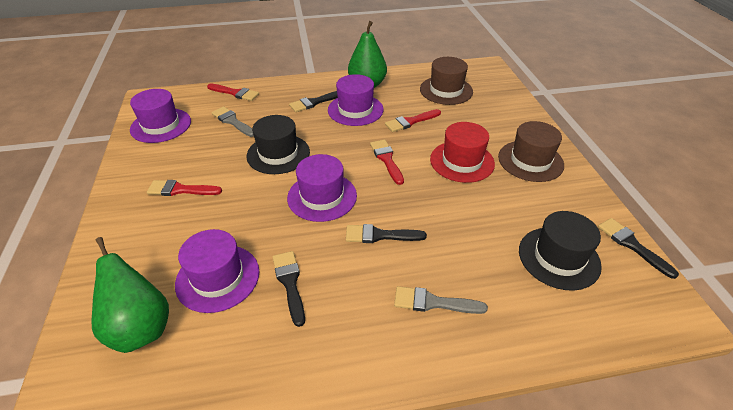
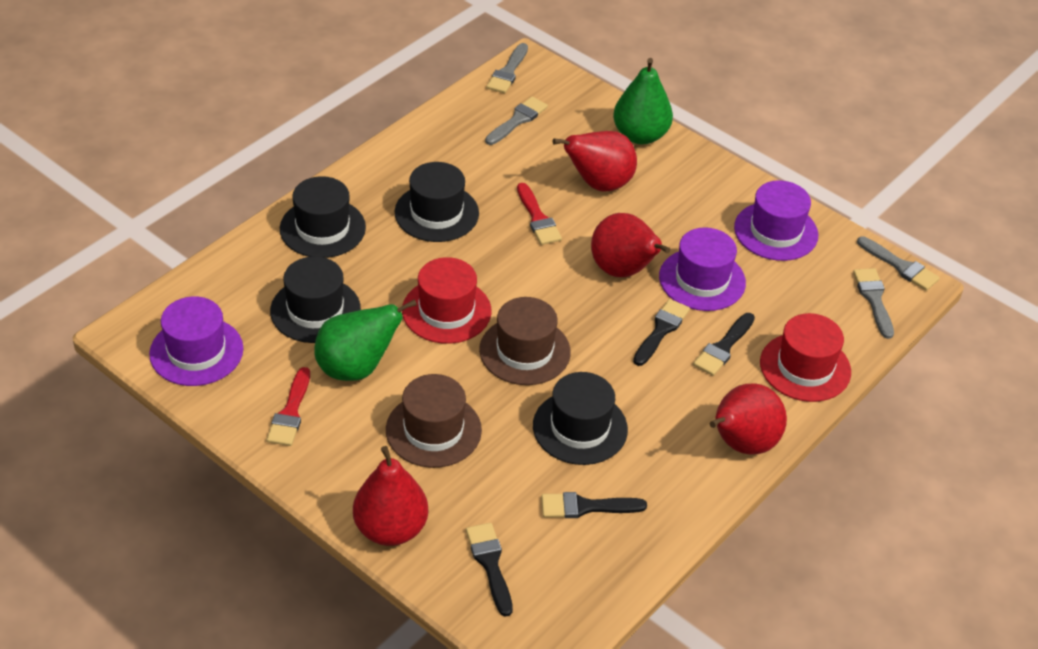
black hat: 2 -> 4
grey brush: 2 -> 4
purple hat: 4 -> 3
red brush: 4 -> 2
red hat: 1 -> 2
red pear: 0 -> 4

